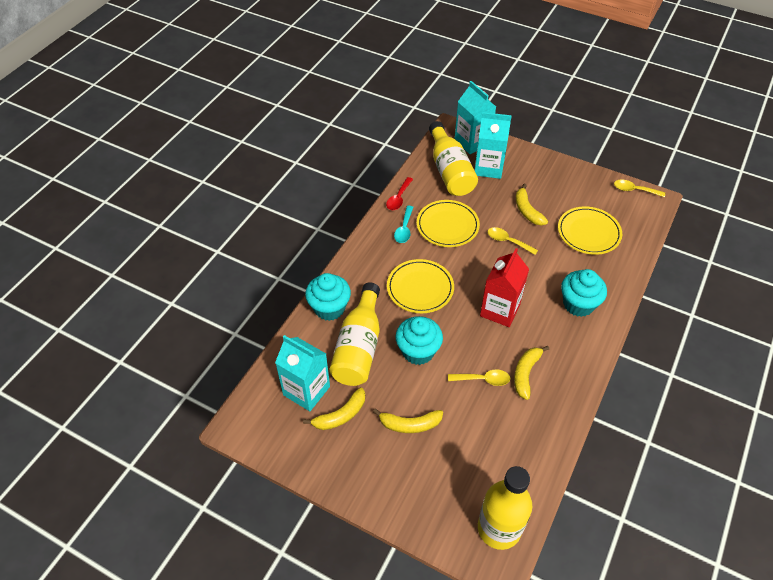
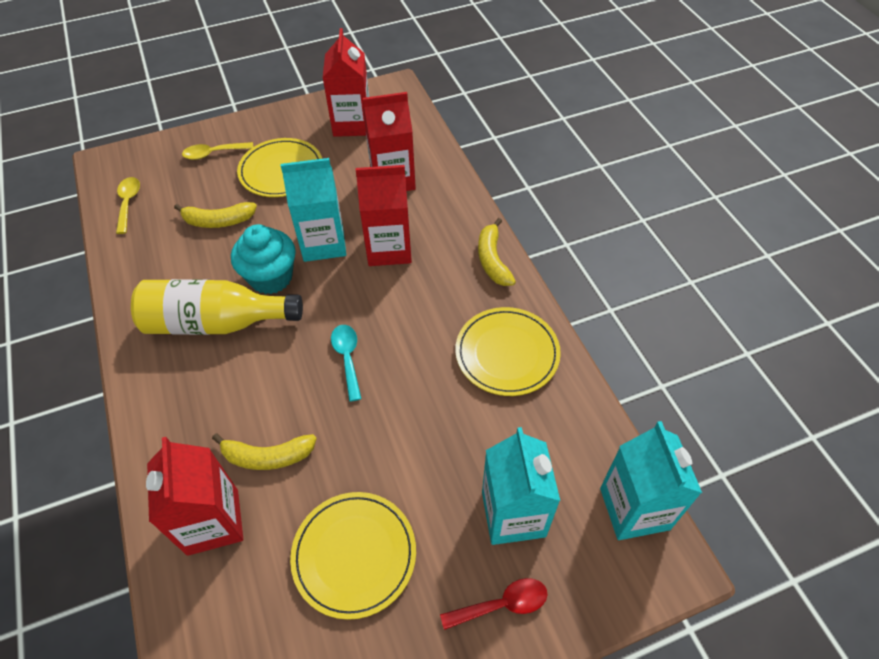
red carton: 1 -> 4
turquoise cupcake: 3 -> 1
yellow banana: 4 -> 3
yellow bottle: 3 -> 1
yellow spoon: 3 -> 2

